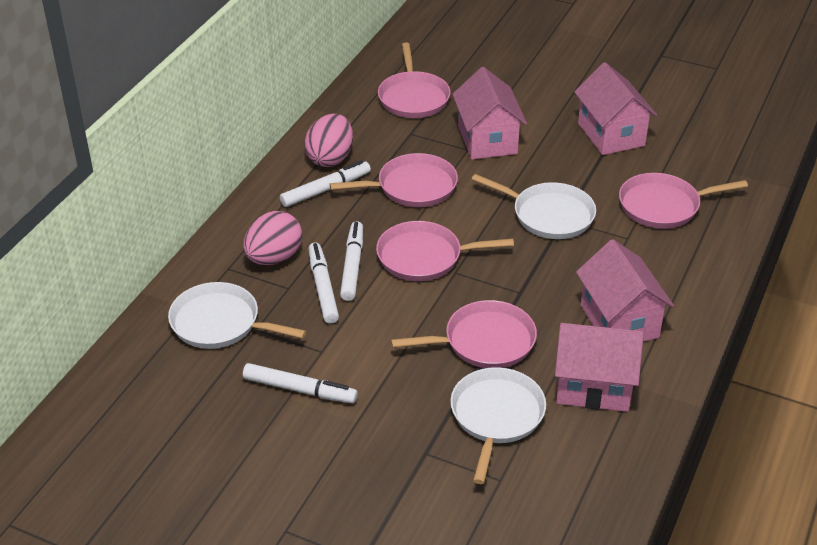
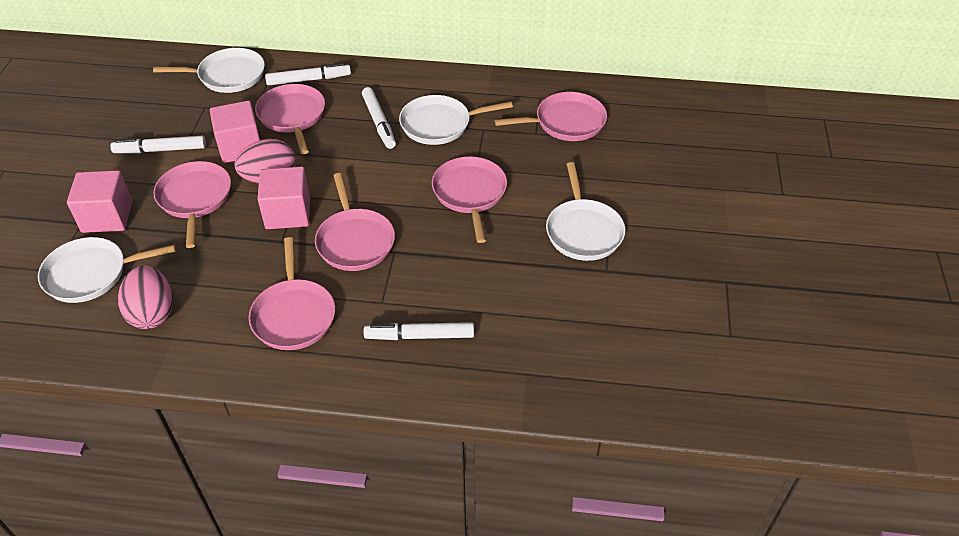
pink cube: 0 -> 3
pink house: 4 -> 0
pink pan: 5 -> 6
white pan: 3 -> 4

